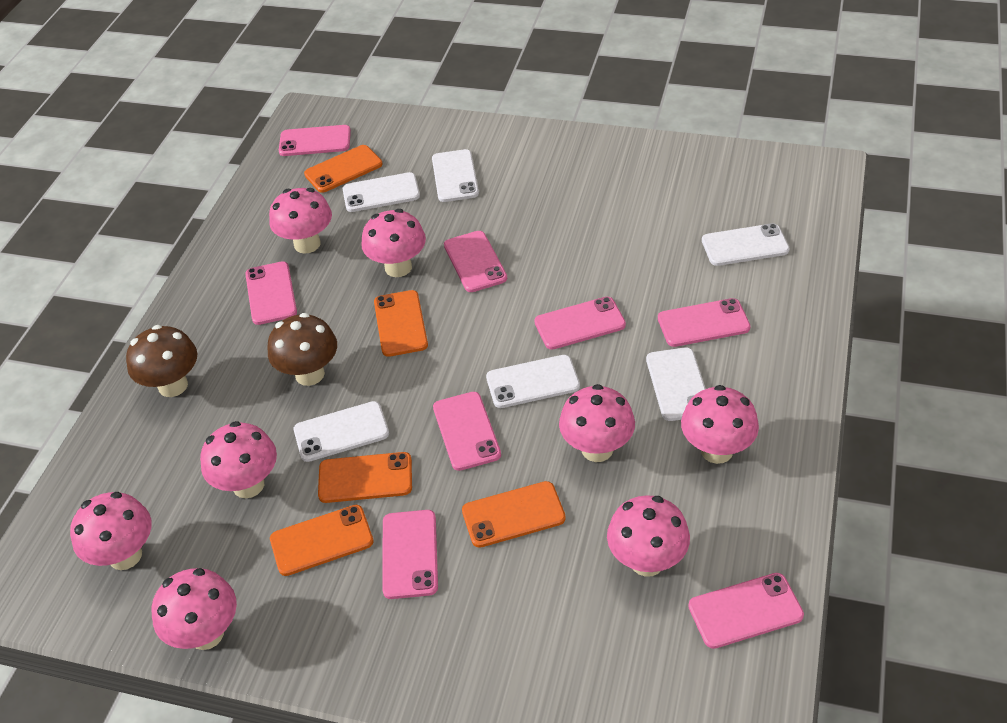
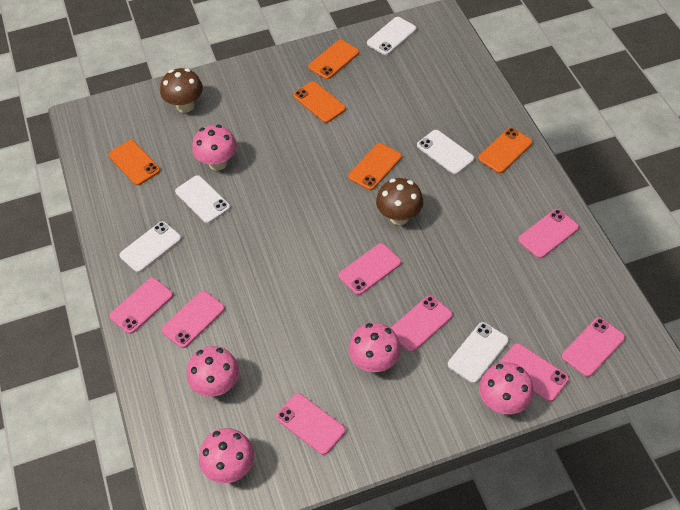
pink mushroom: 8 -> 5
white phone: 6 -> 5

